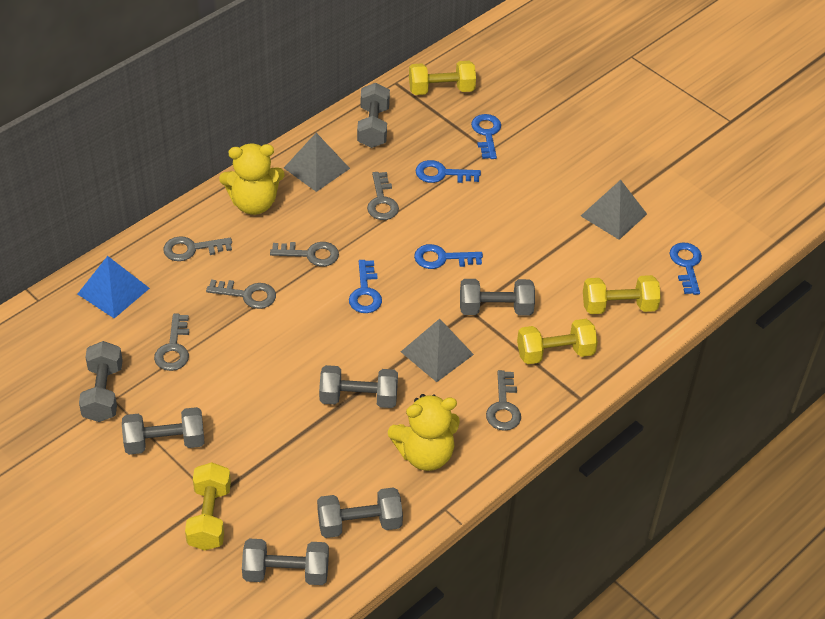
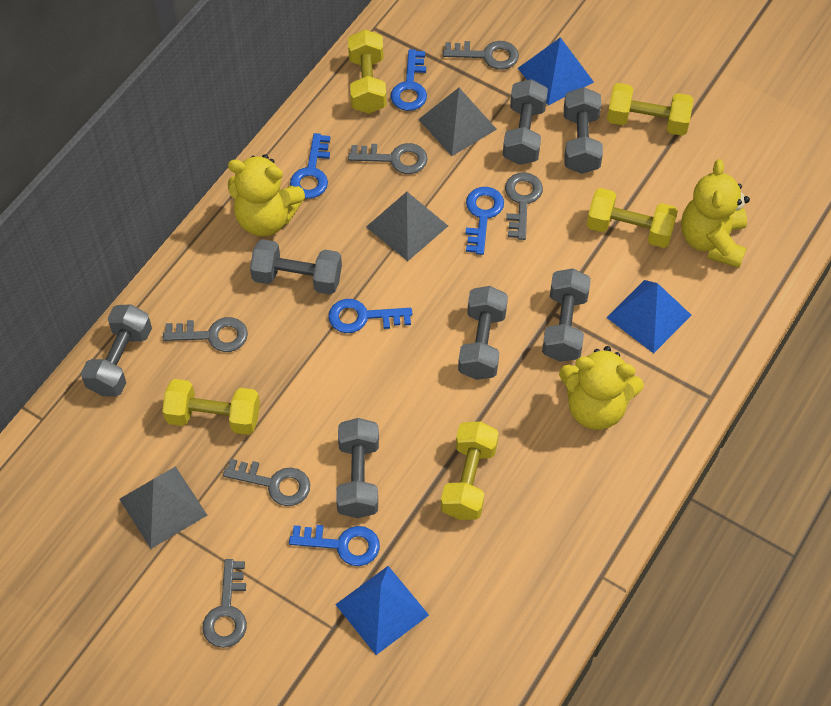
blue pyramid: 1 -> 3
yellow dumbbell: 4 -> 5
yellow teddy bear: 2 -> 3

